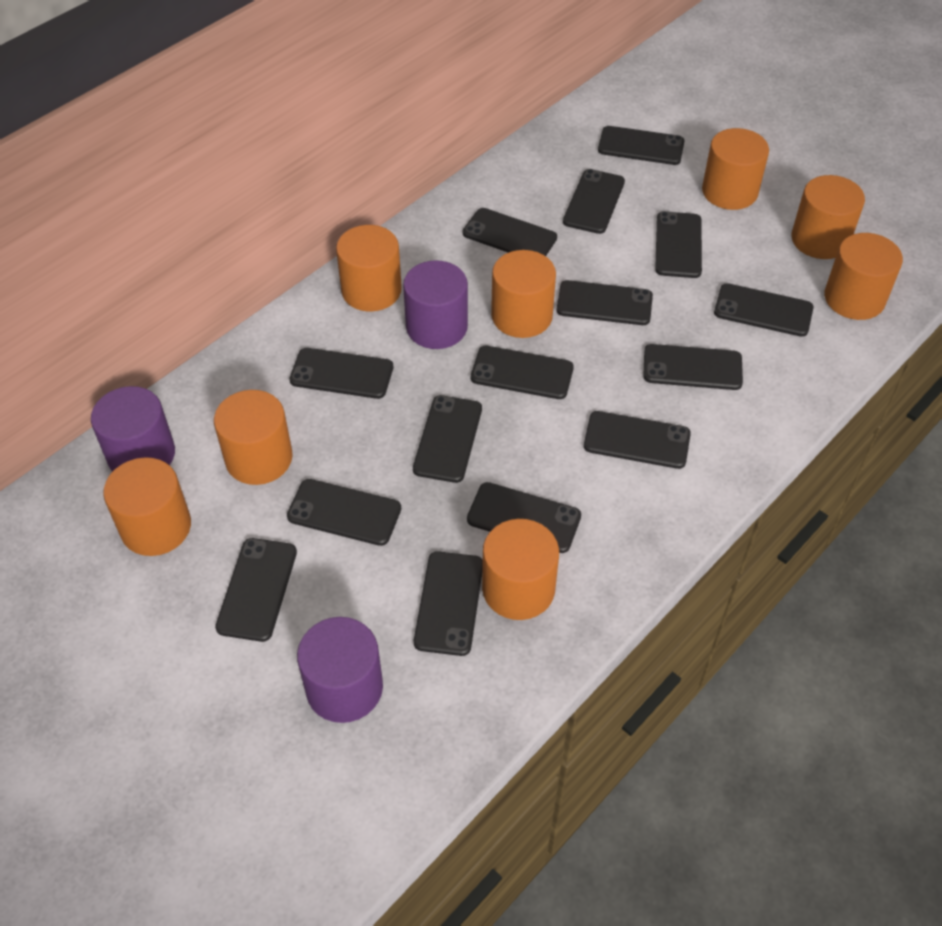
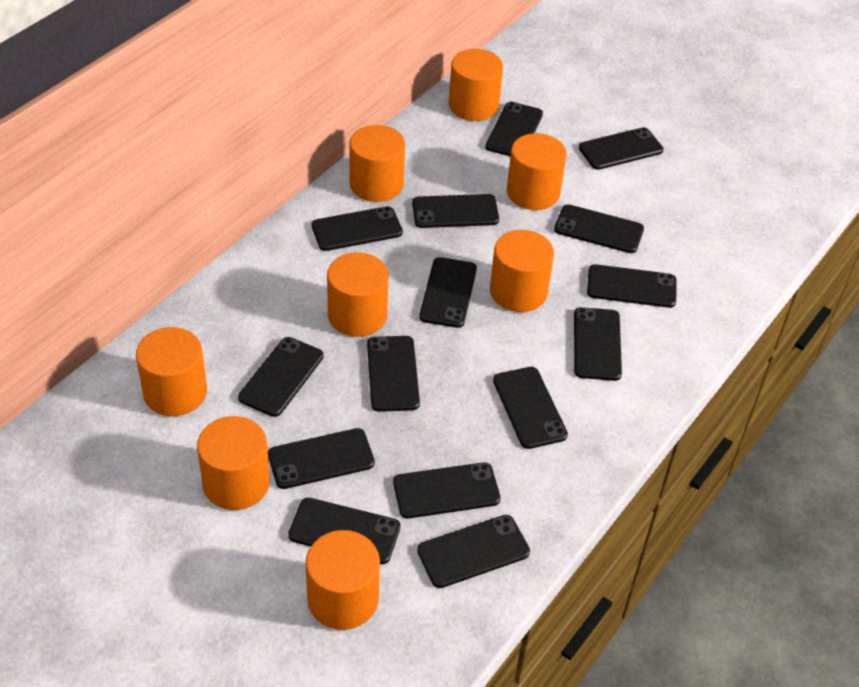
purple cylinder: 3 -> 0

